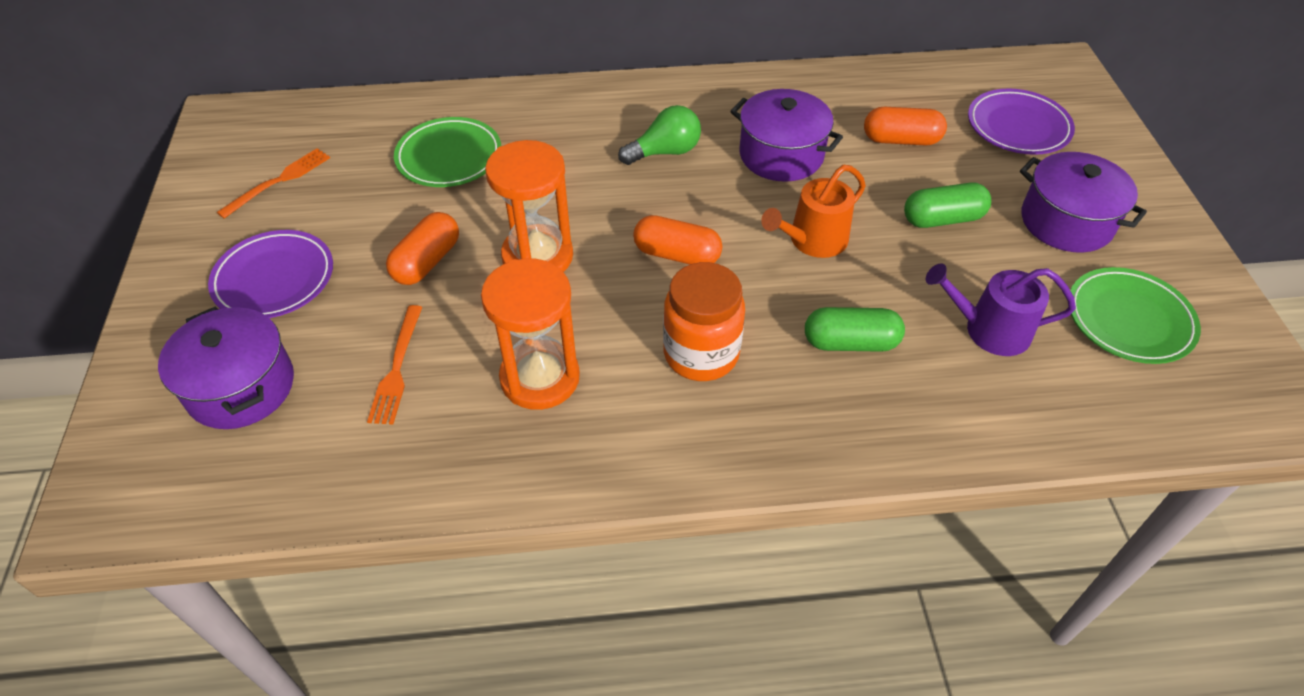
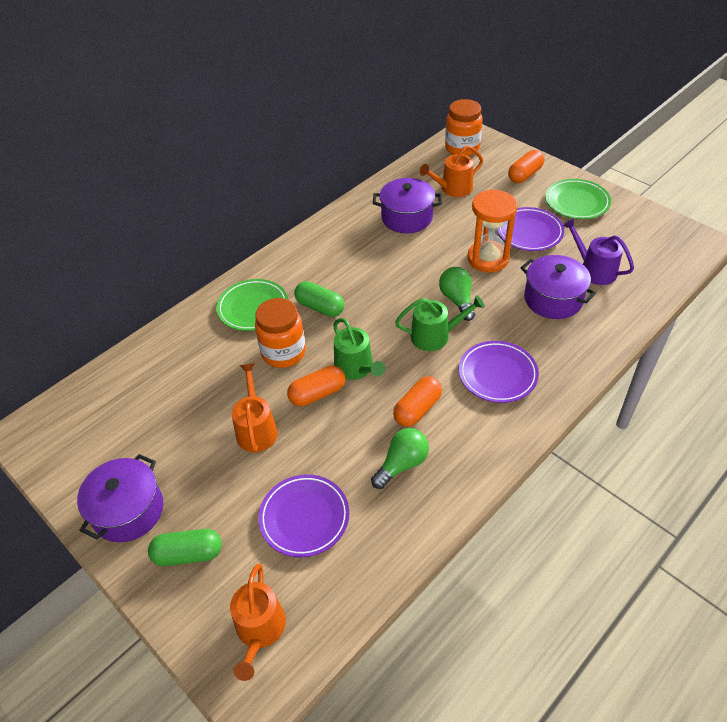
green light bulb: 1 -> 2
green watering can: 0 -> 2
orange fork: 2 -> 0
orange hourglass: 2 -> 1
orange jar: 1 -> 2
orange watering can: 1 -> 3
purple plate: 2 -> 3

